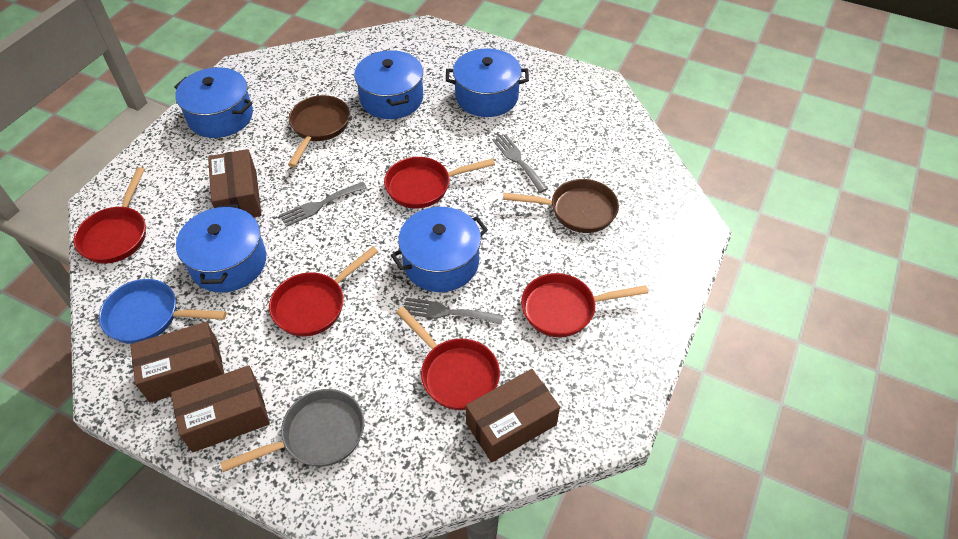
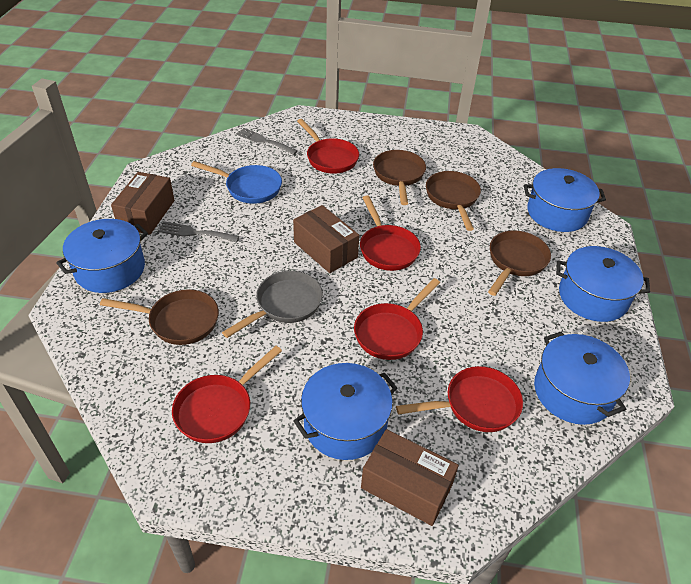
brown box: 4 -> 3
brown pan: 2 -> 4
grey fork: 3 -> 2

